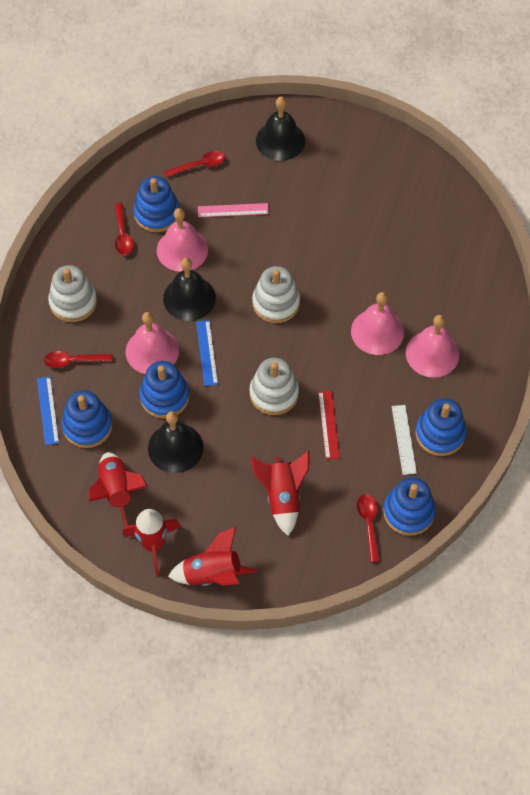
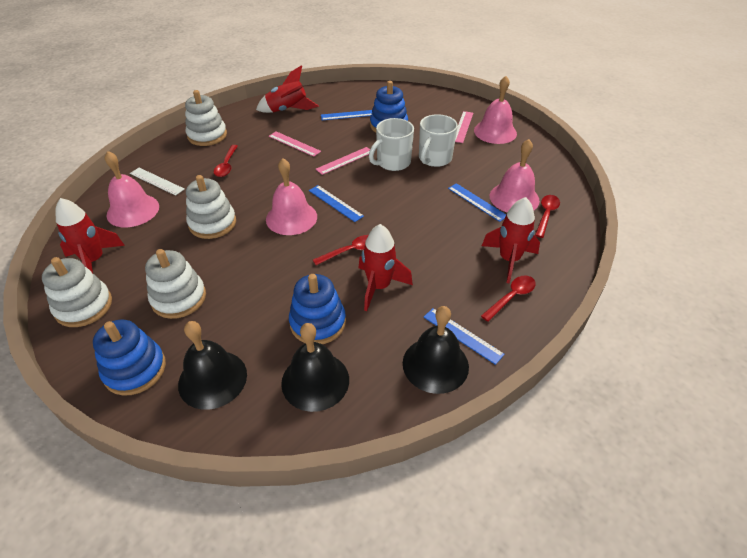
blue ruler: 2 -> 4
blue stacking toy: 5 -> 3
pink ruler: 1 -> 3
red ruler: 1 -> 0
white mug: 0 -> 2
white stacking toy: 3 -> 4

